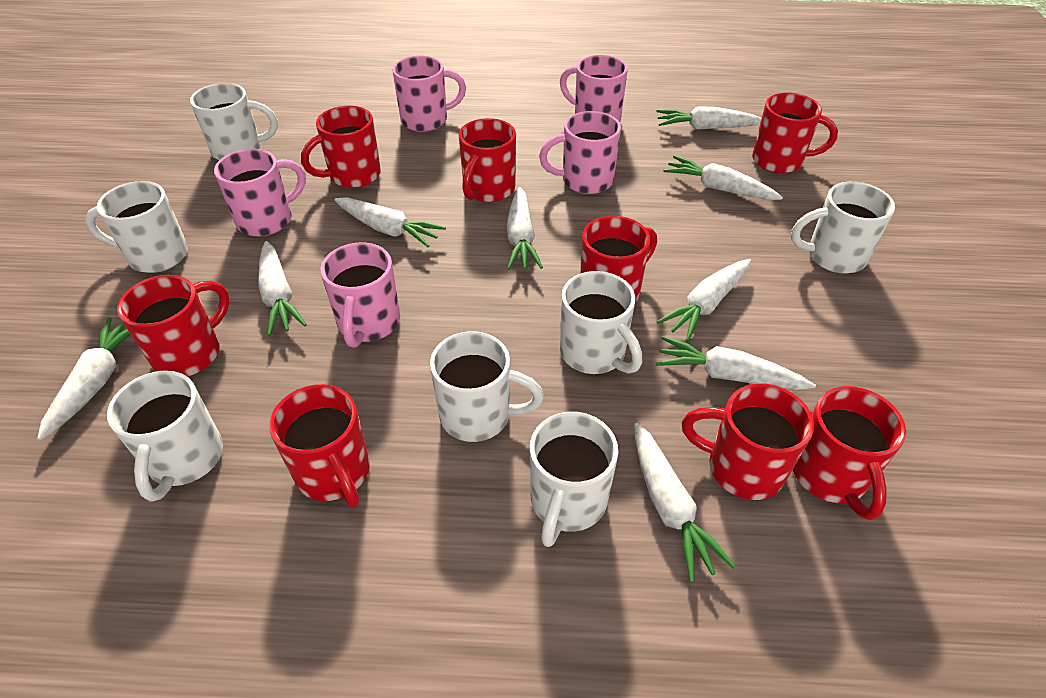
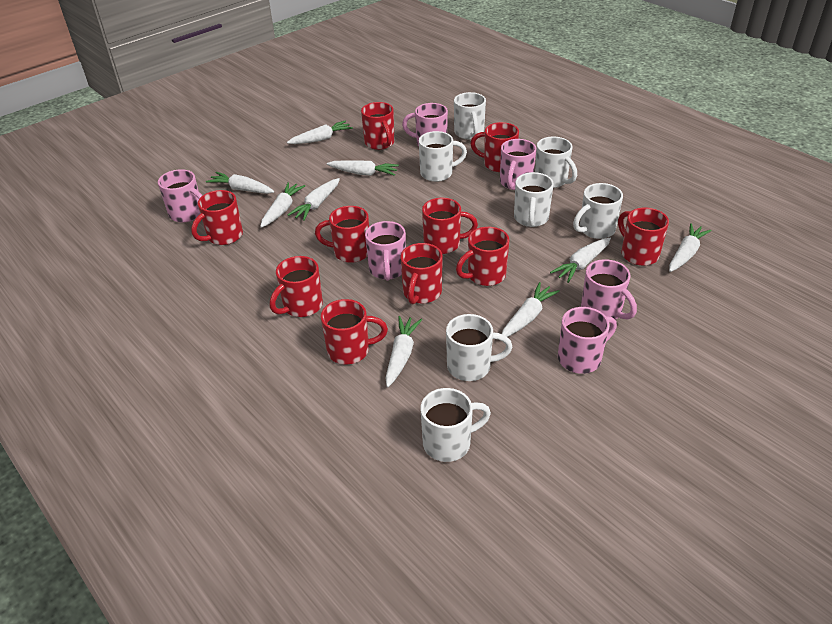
pink mug: 5 -> 6
red mug: 8 -> 10

